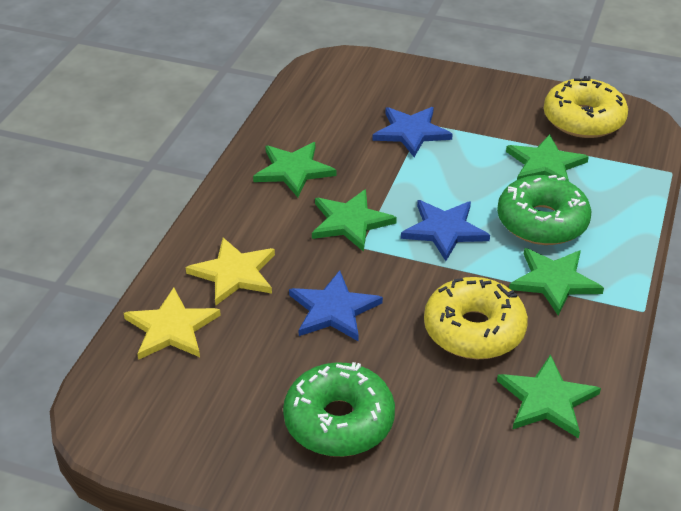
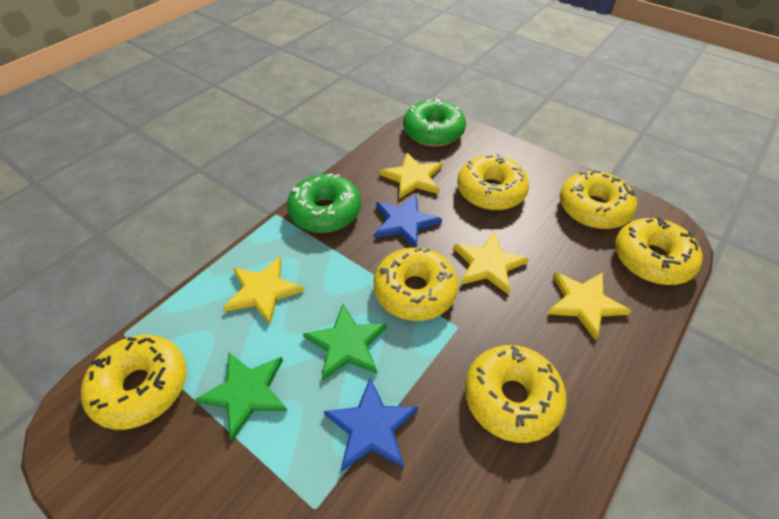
blue star: 3 -> 2
green star: 5 -> 2
yellow donut: 2 -> 6
yellow star: 2 -> 4

